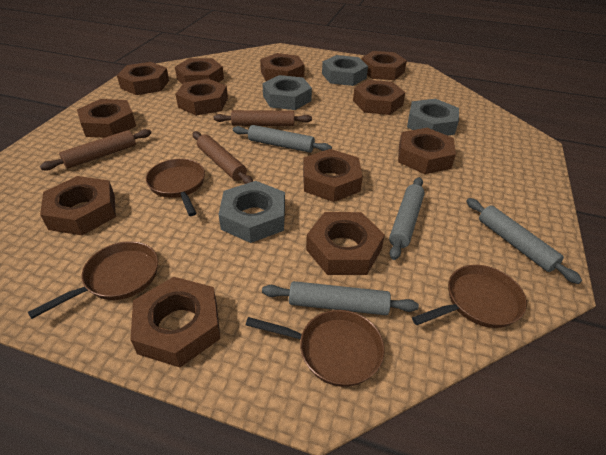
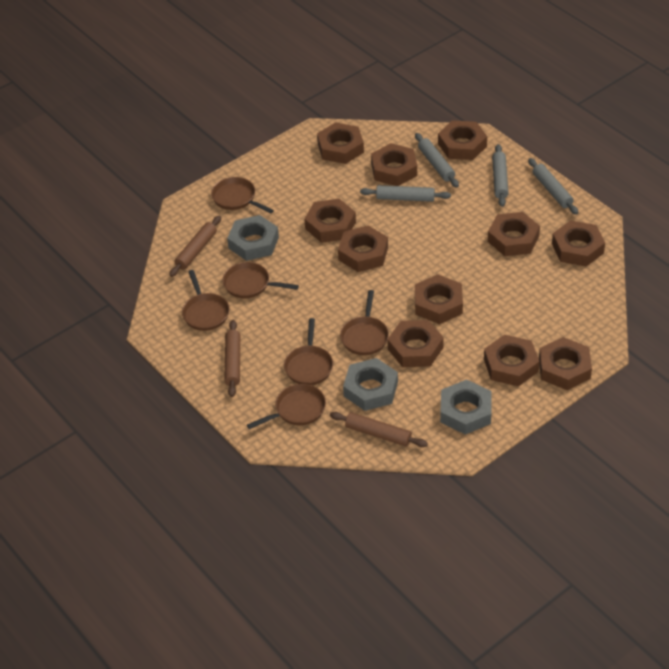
brown nut: 12 -> 11
brown pan: 4 -> 6
grey nut: 4 -> 3

